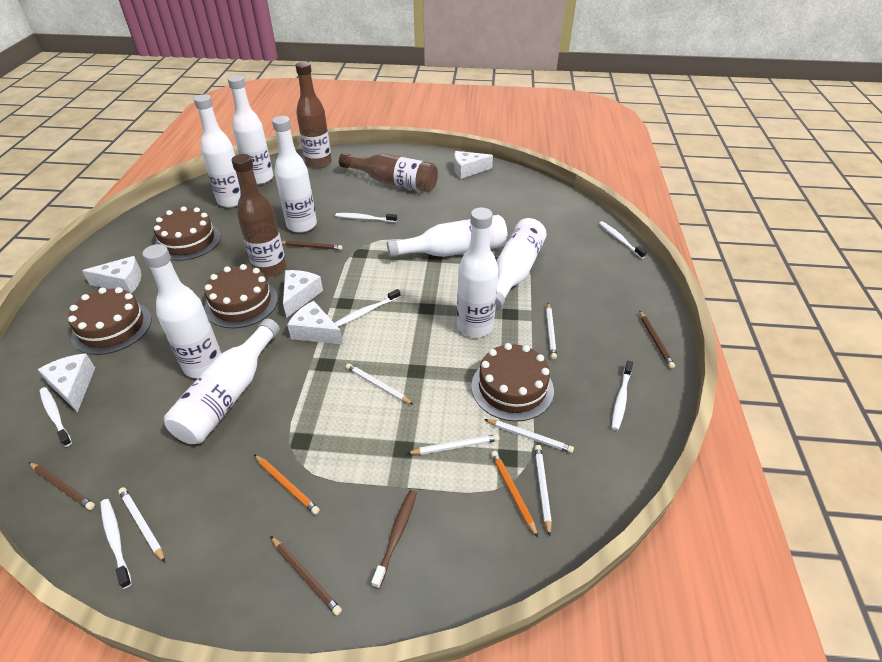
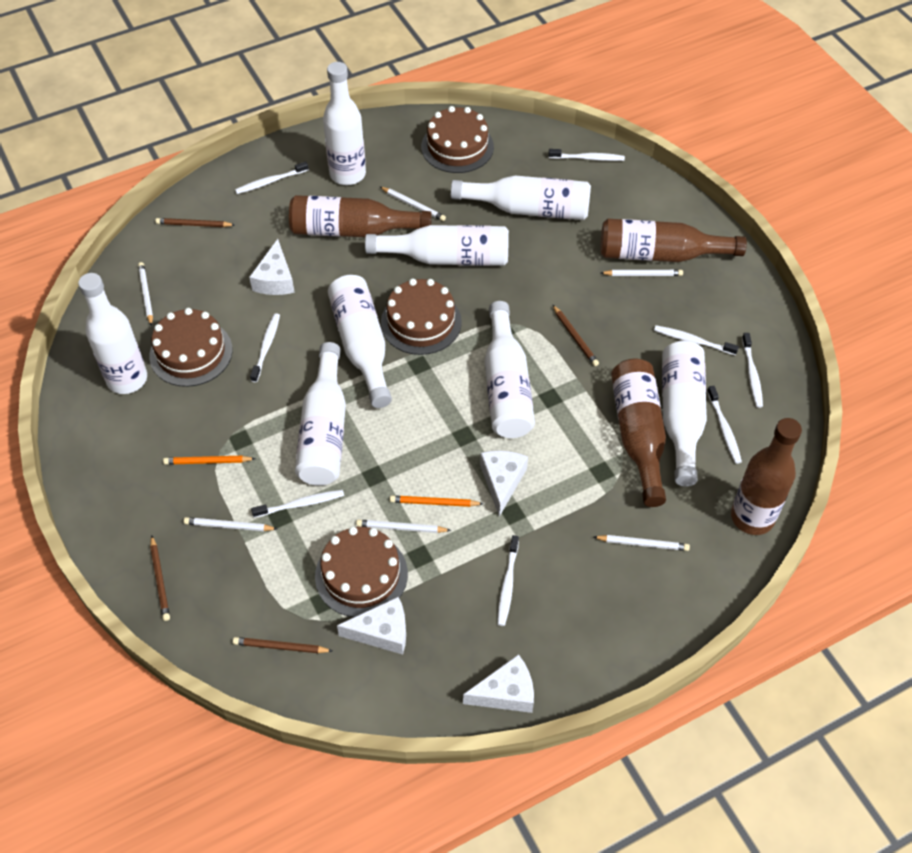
brown bottle: 3 -> 4
brown toothbrush: 1 -> 0
white cheese: 5 -> 4
white toothbrush: 6 -> 8

